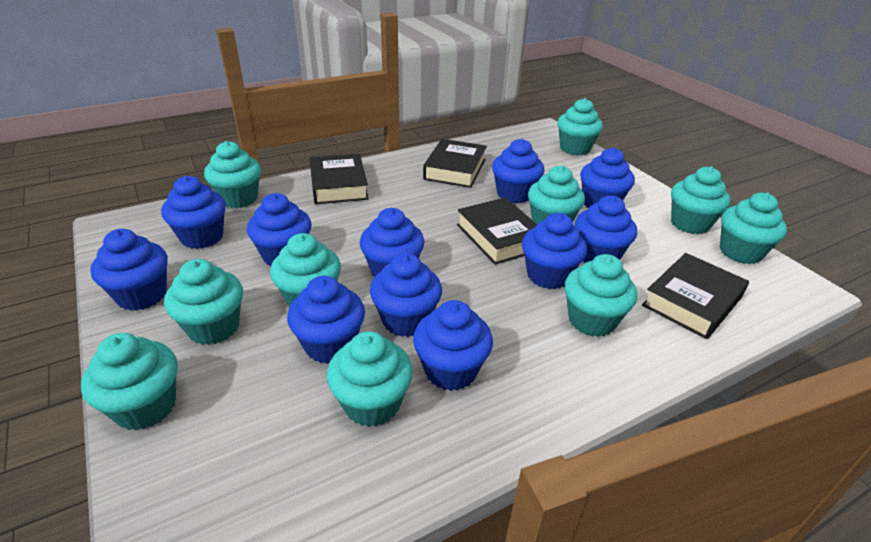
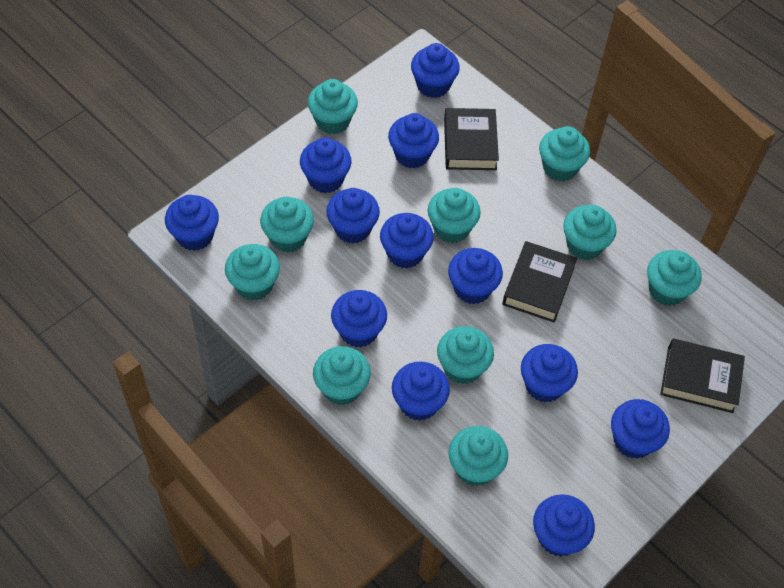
black book: 4 -> 3
blue cupcake: 11 -> 12

